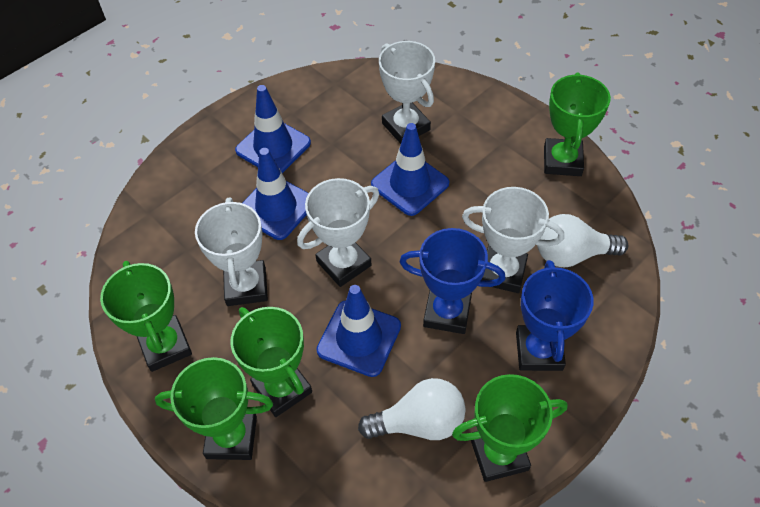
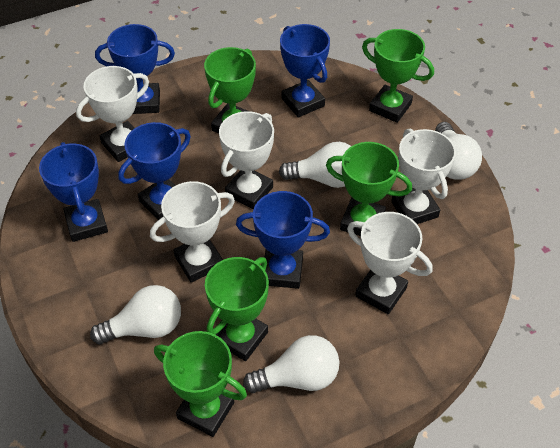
blue traffic cone: 4 -> 0
blue trophy: 2 -> 5
white light bulb: 2 -> 4
white trophy: 4 -> 5

